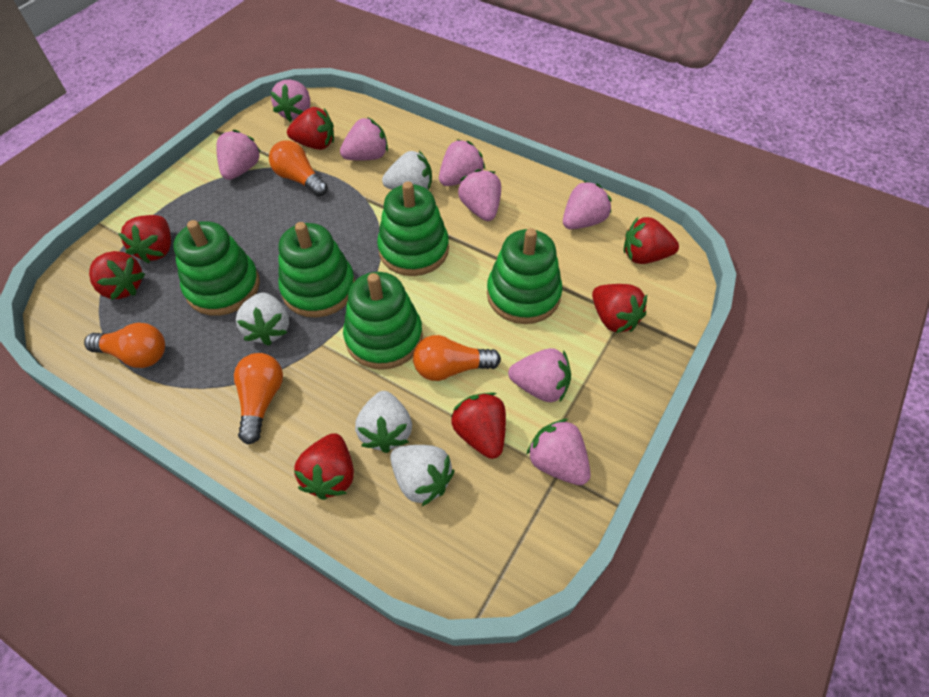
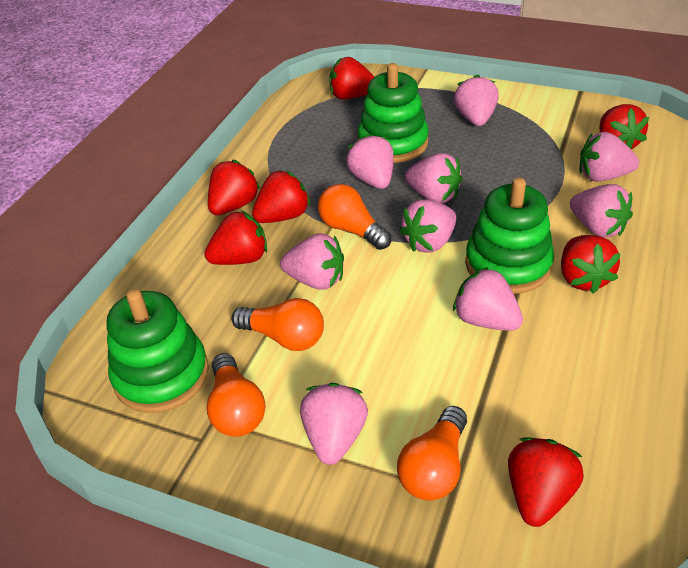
green stacking toy: 5 -> 3
pink strawberry: 8 -> 9
white strawberry: 4 -> 0

